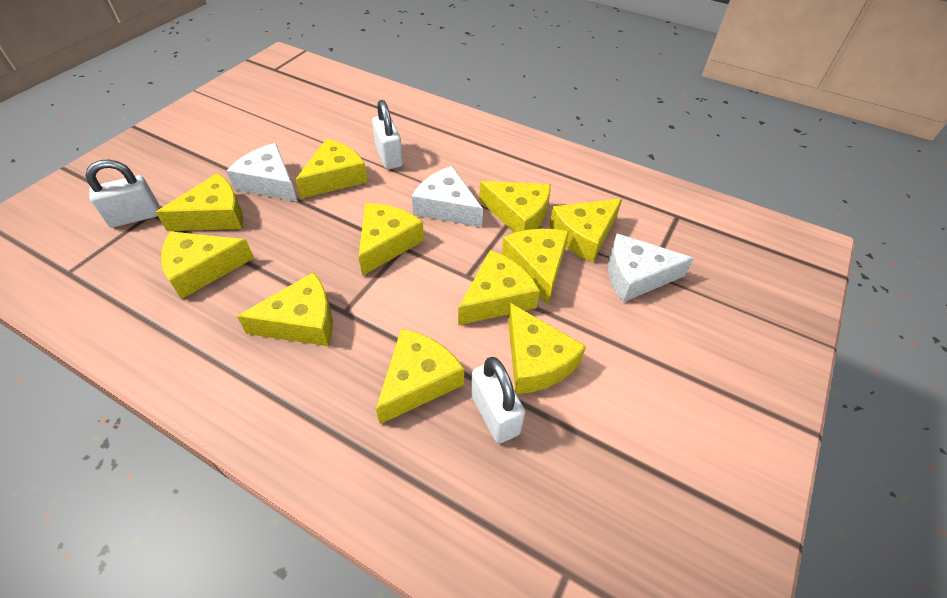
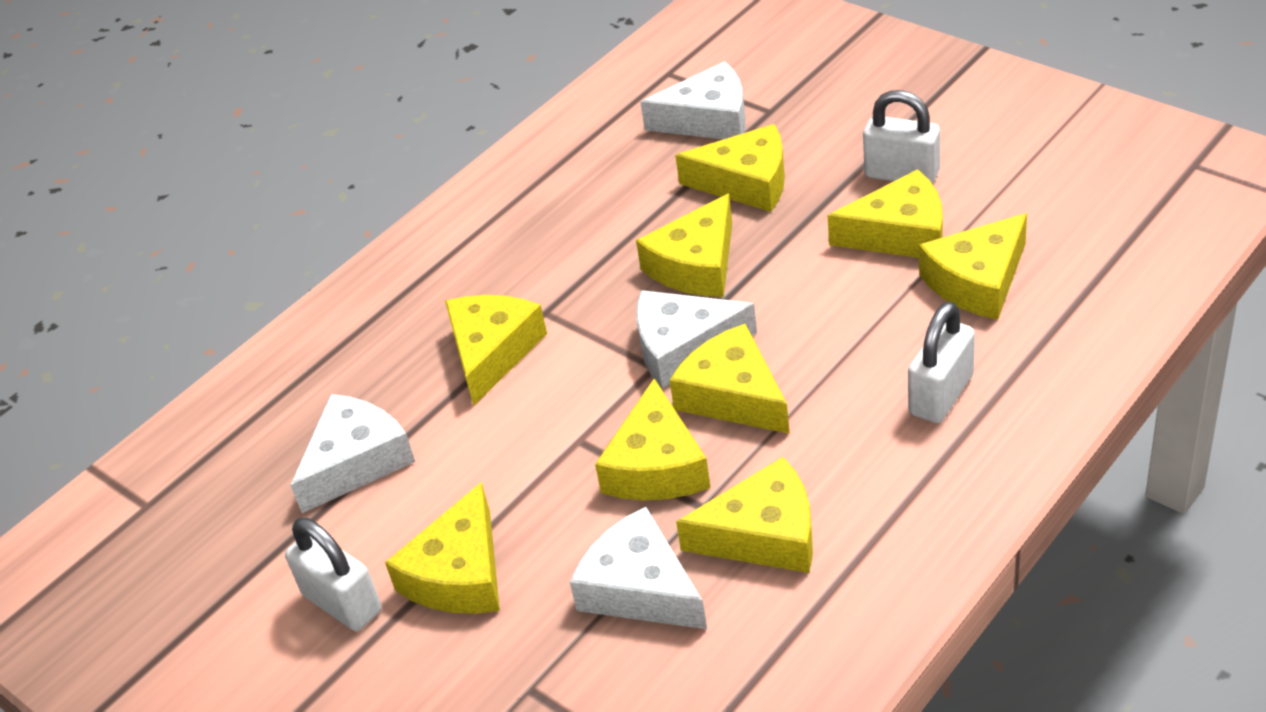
white cheese: 3 -> 4
yellow cheese: 11 -> 9

